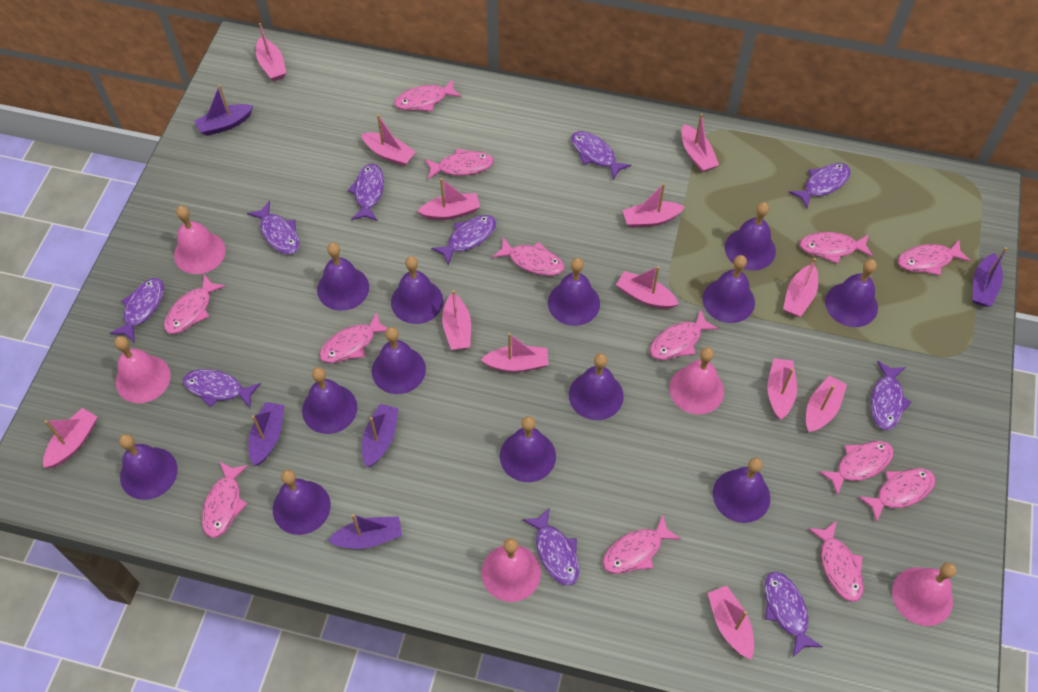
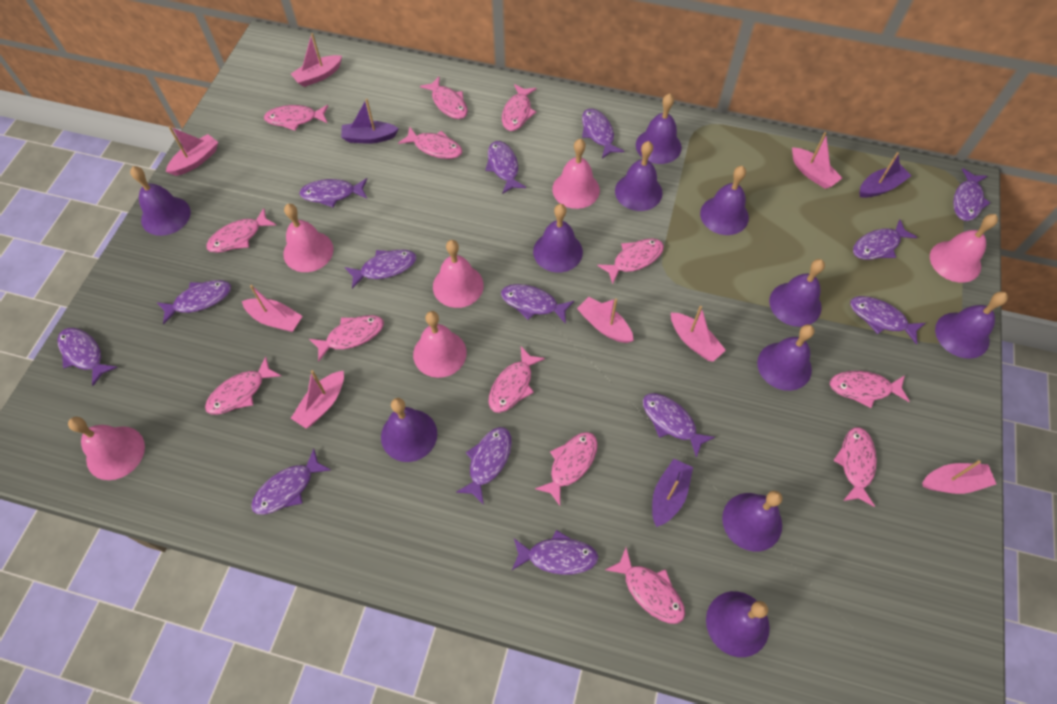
pink bell: 5 -> 6
pink boat: 13 -> 8
purple bell: 13 -> 11
purple boat: 5 -> 3
purple fish: 10 -> 14

